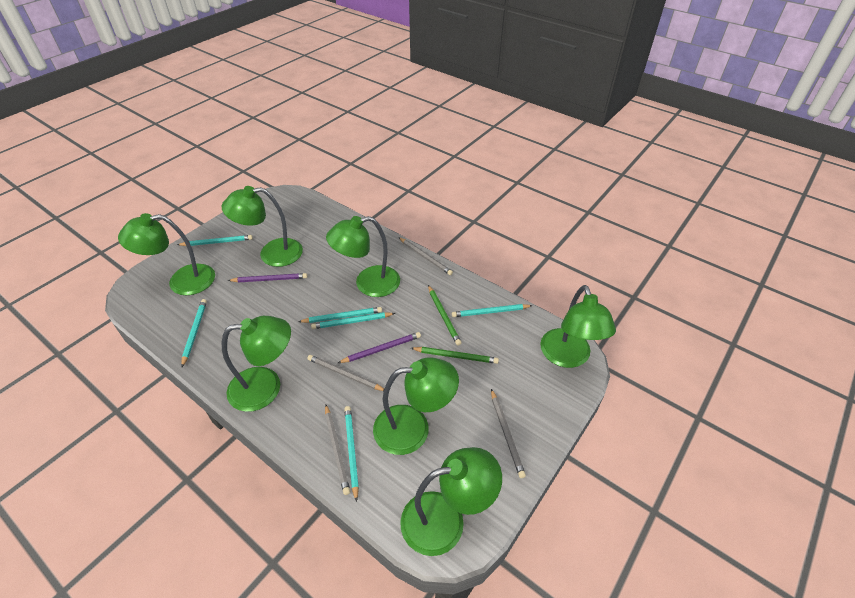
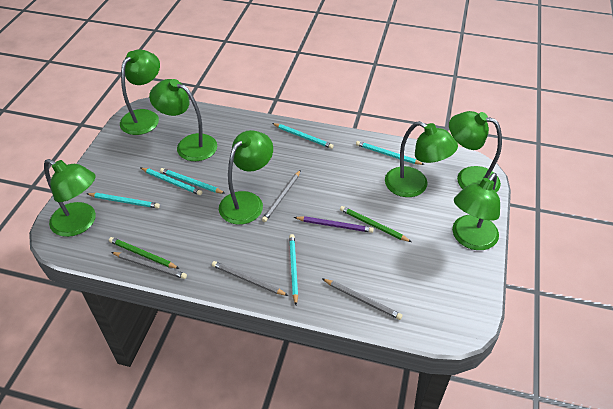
purple pencil: 2 -> 1

